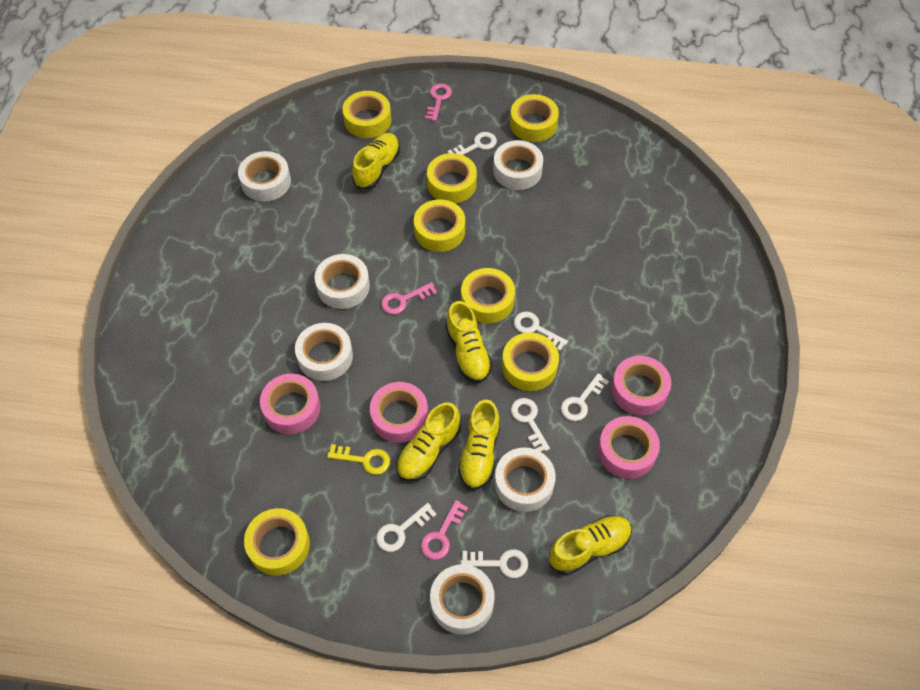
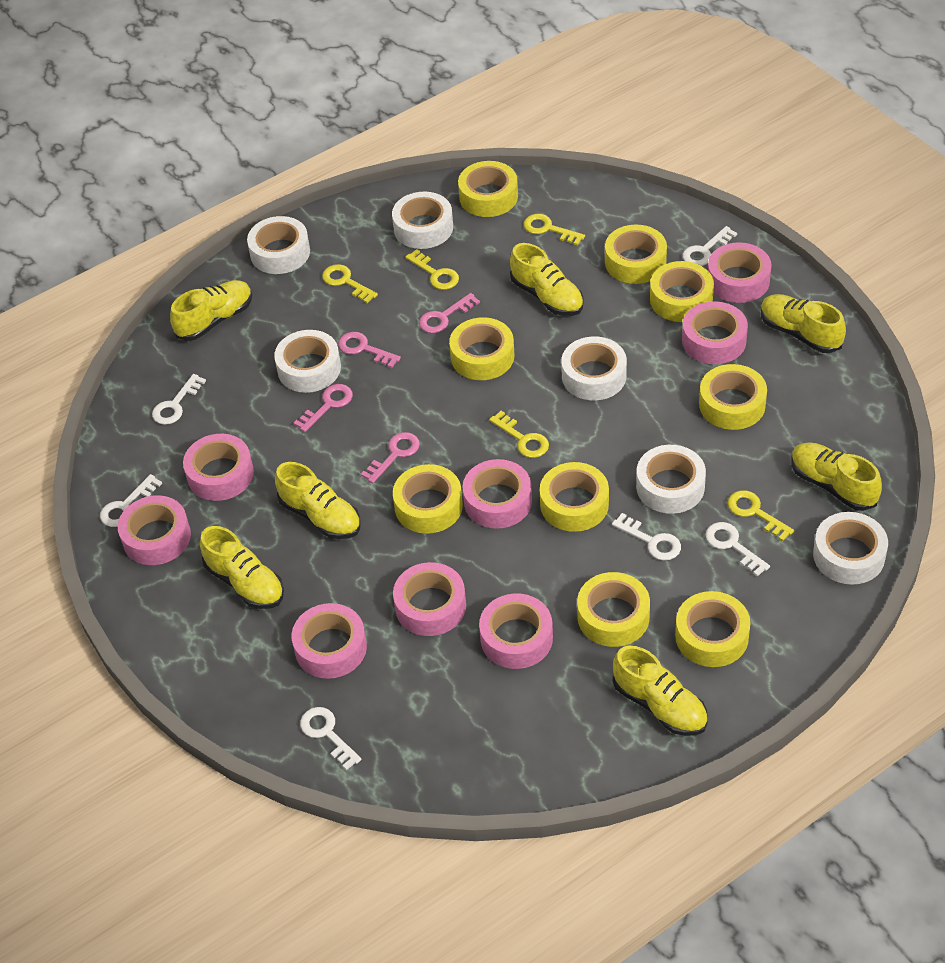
pink key: 3 -> 4
pink tape: 4 -> 8
yellow key: 1 -> 5
yellow shoe: 5 -> 7
yellow tape: 7 -> 9

